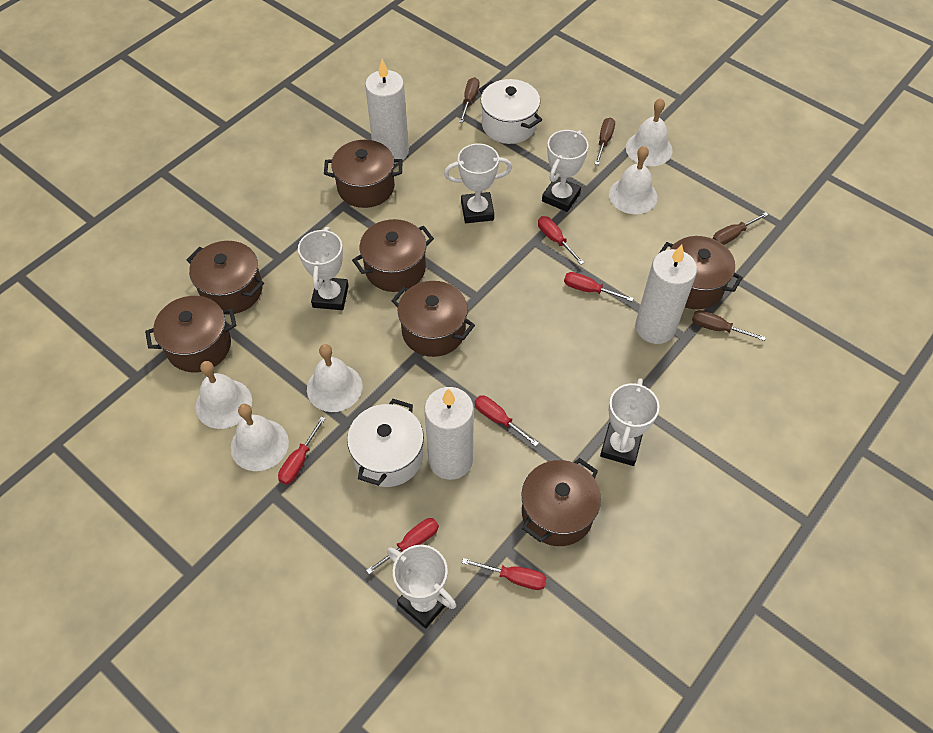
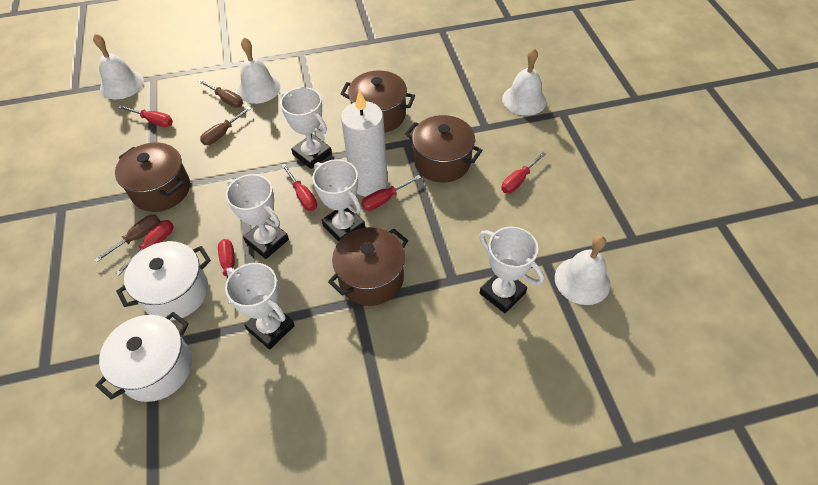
brown pot: 7 -> 4
brown screwdriver: 4 -> 3
white bell: 5 -> 4
white candle: 3 -> 1

